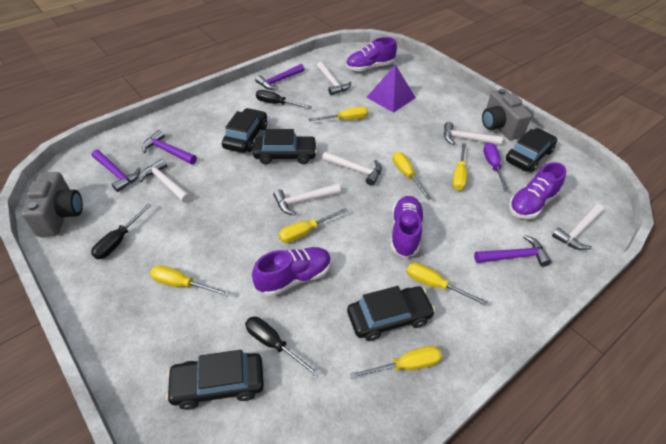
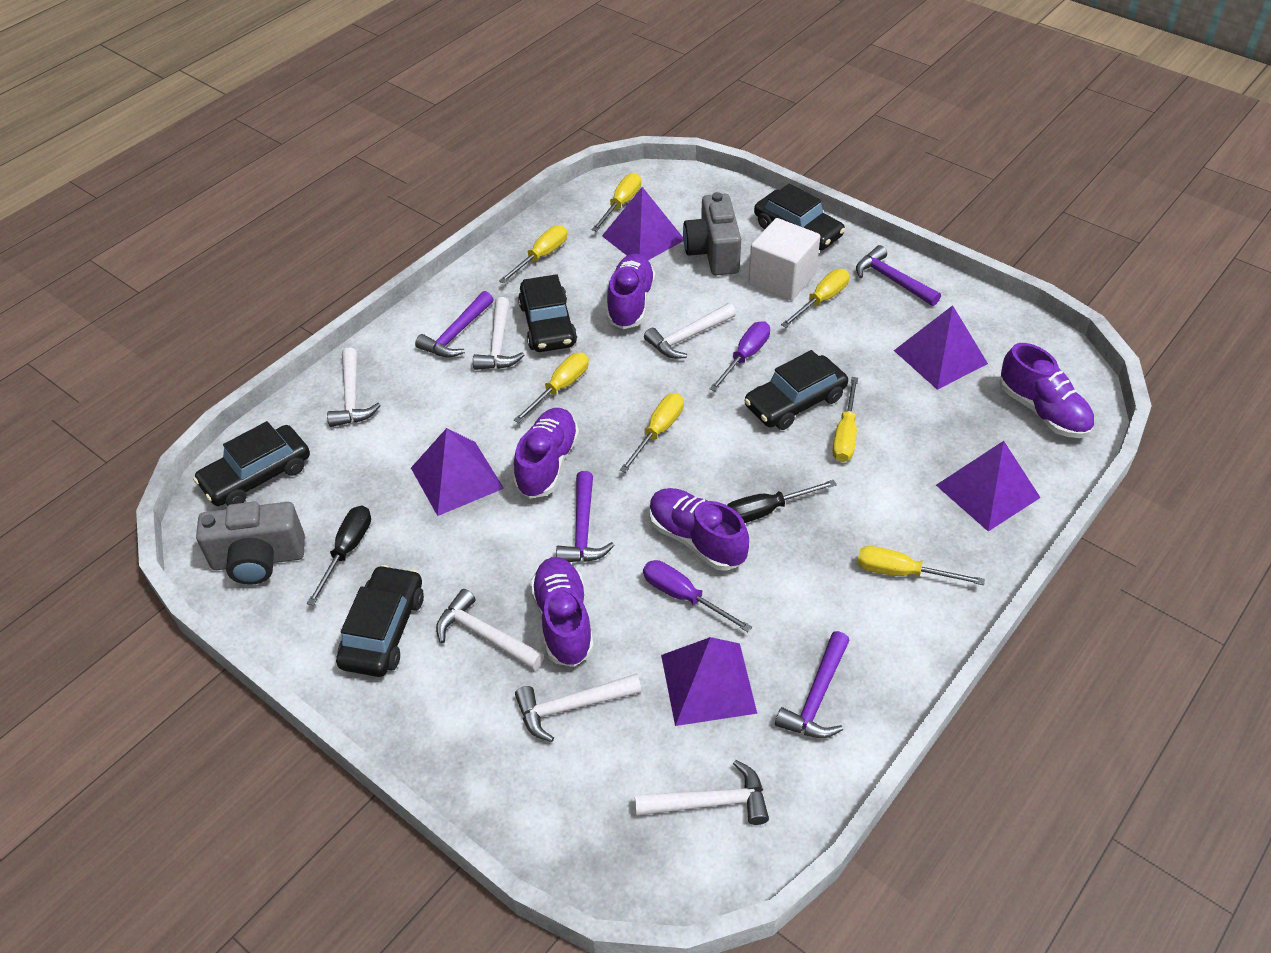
black screwdriver: 3 -> 2
purple pyramid: 1 -> 5
purple screwdriver: 1 -> 2
purple shoe: 4 -> 5
white cube: 0 -> 1

